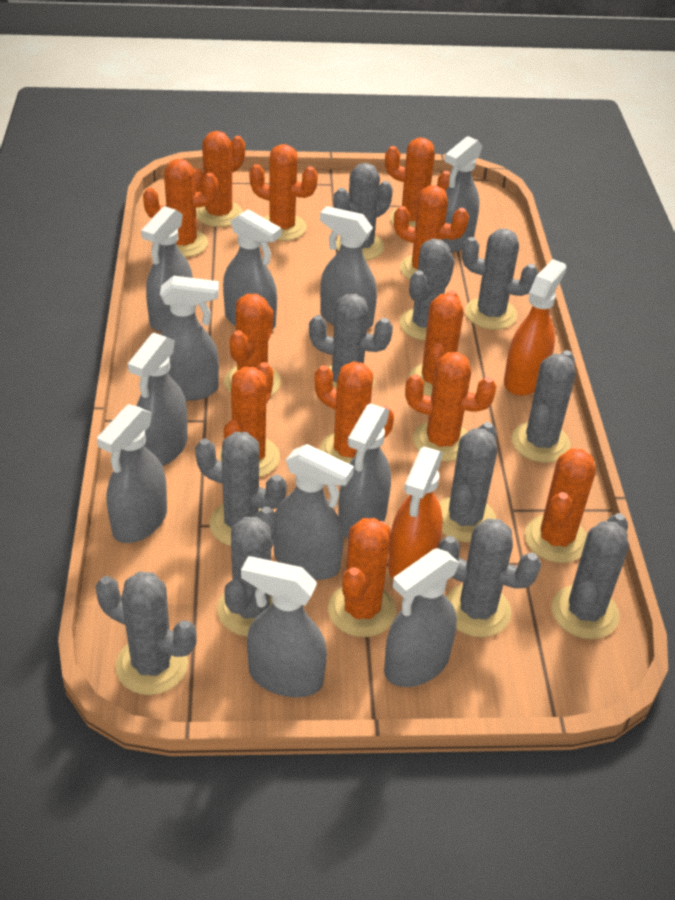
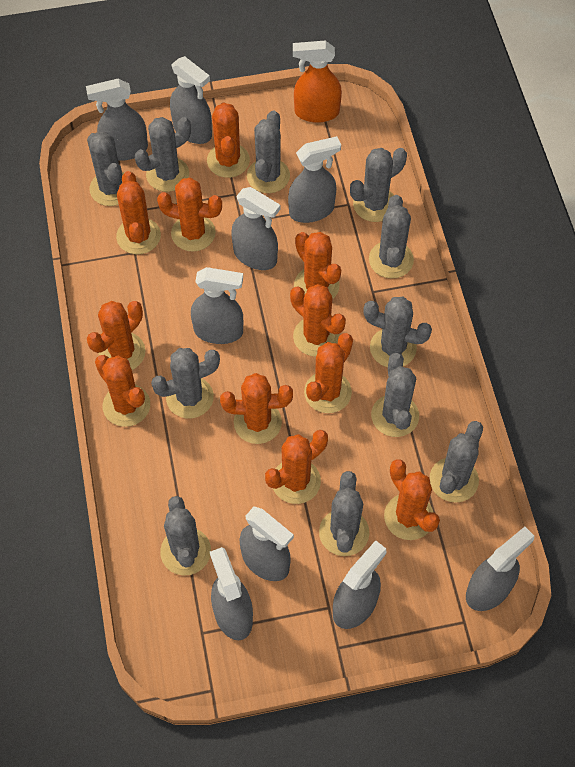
grey spray bottle: 11 -> 9
orange cactus: 12 -> 11
orange spray bottle: 2 -> 1

